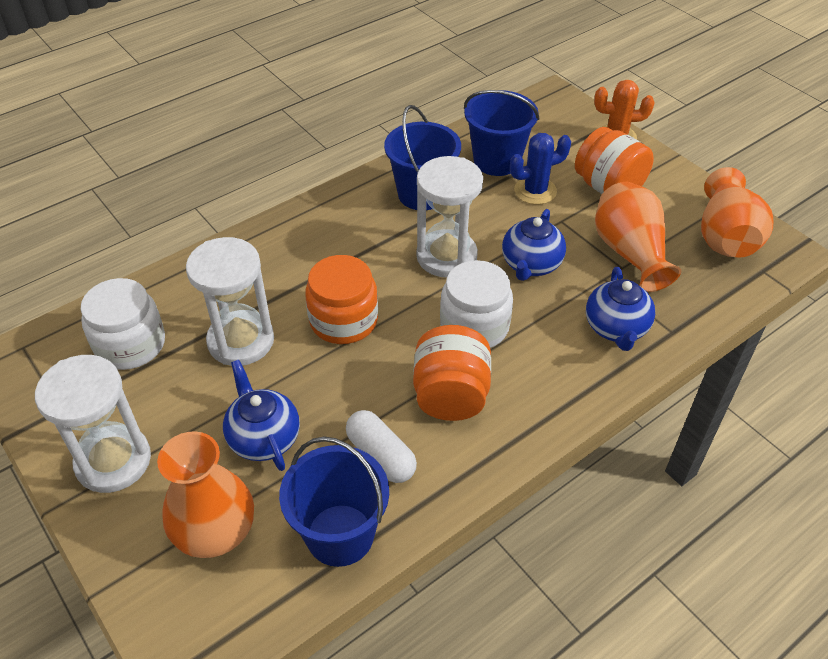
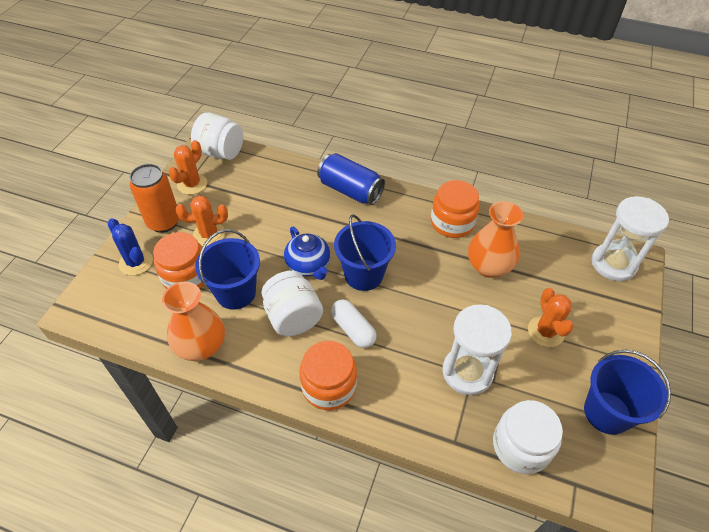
blue can: 0 -> 1
blue teapot: 3 -> 1
orange cactus: 1 -> 3
orange can: 0 -> 1
orange vase: 3 -> 2
white hourglass: 3 -> 2
white jar: 2 -> 3

